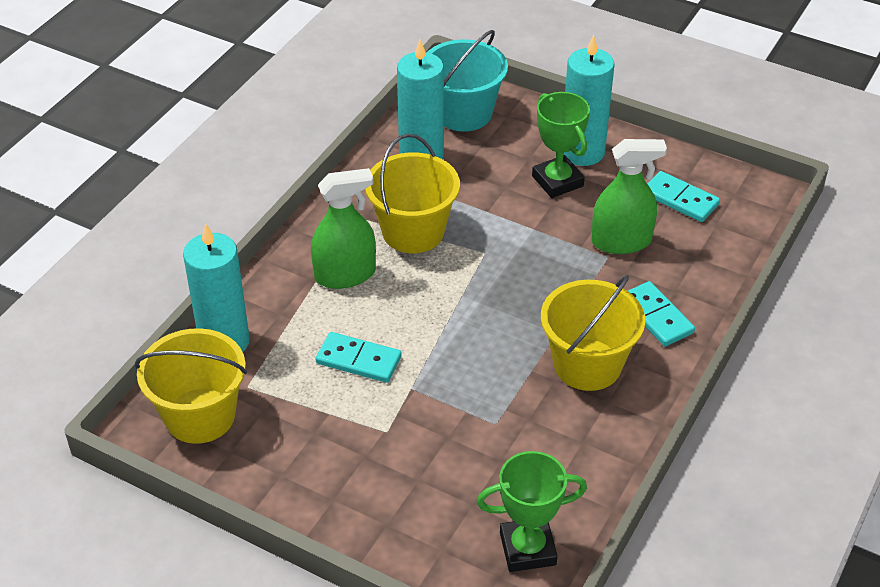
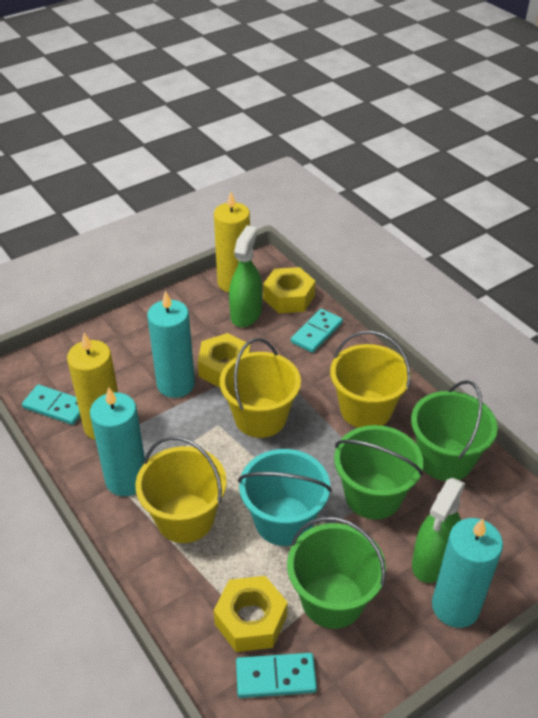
green bucket: 0 -> 3
green trophy: 2 -> 0
yellow candle: 0 -> 2
yellow nut: 0 -> 3

